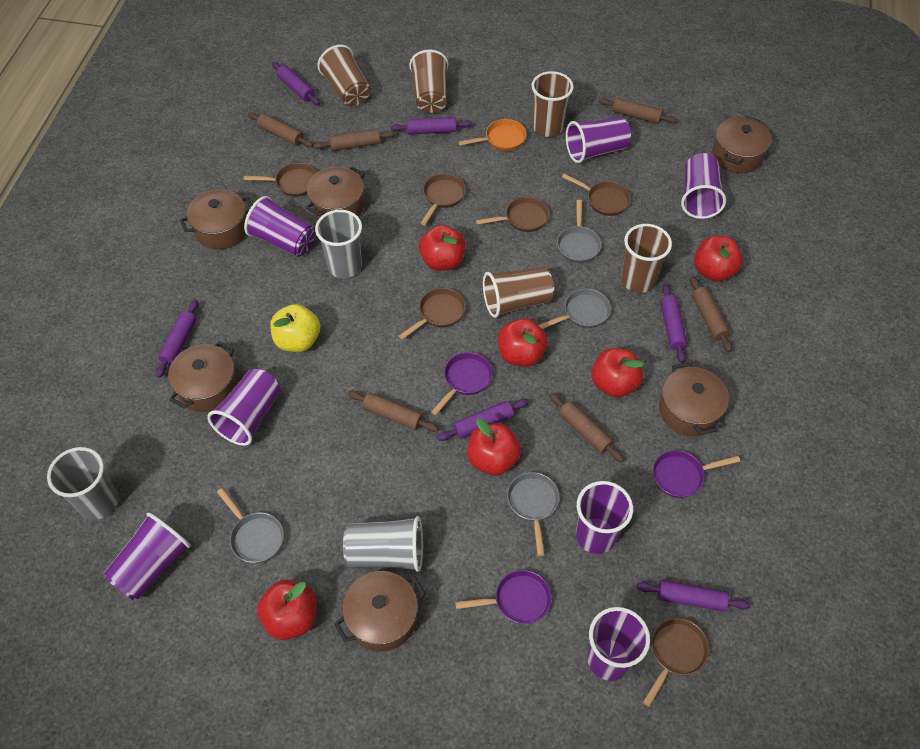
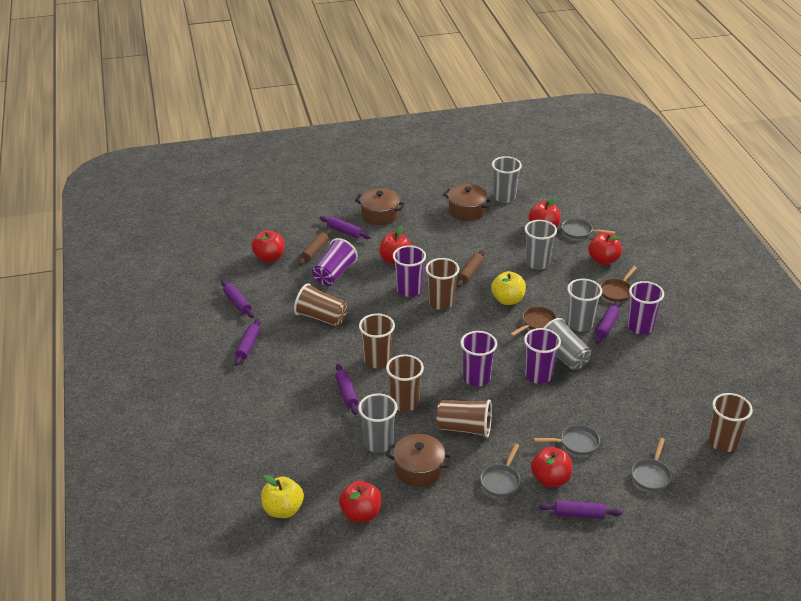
brown cup: 5 -> 6
brown pan: 6 -> 2
brown pot: 6 -> 3
brown rolling pin: 6 -> 2
grey cup: 3 -> 5
orange pan: 1 -> 0
purple cup: 7 -> 5
purple pan: 3 -> 0
yellow apple: 1 -> 2

